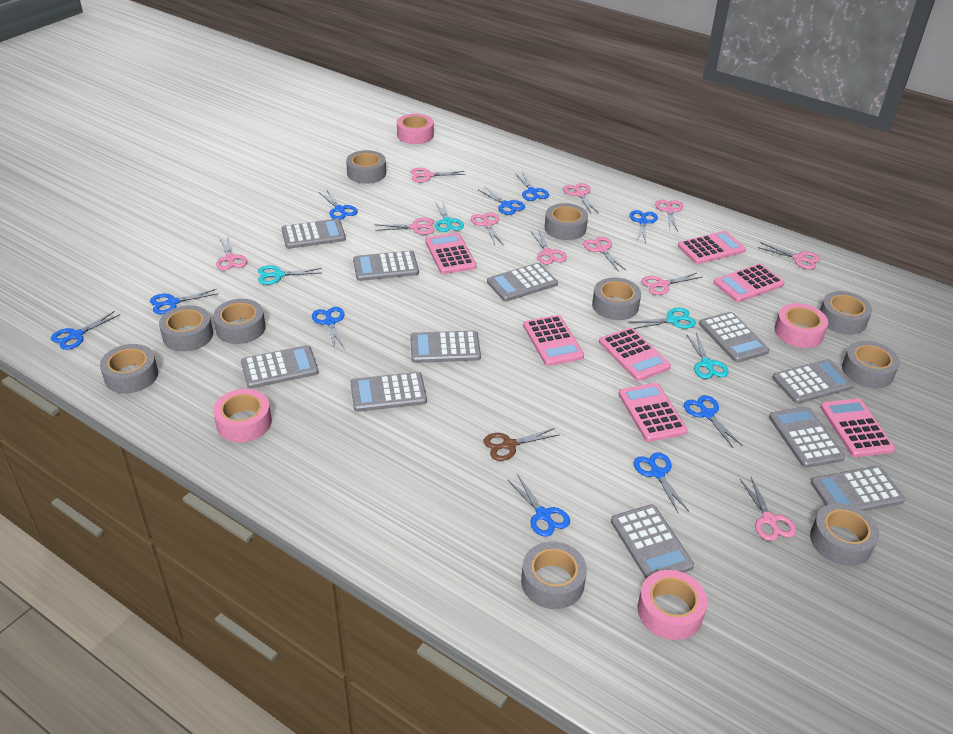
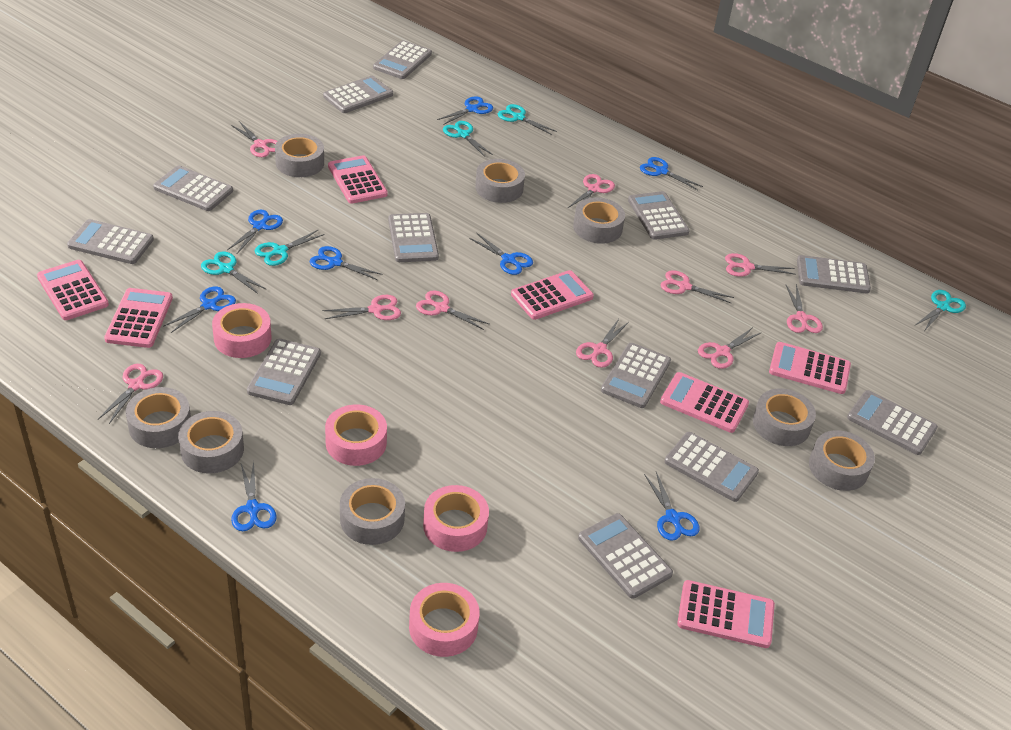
blue scissors: 10 -> 8
brown scissors: 1 -> 0
grey calculator: 11 -> 12
grey tape: 10 -> 8
pink scissors: 11 -> 10
turquoise scissors: 4 -> 5

